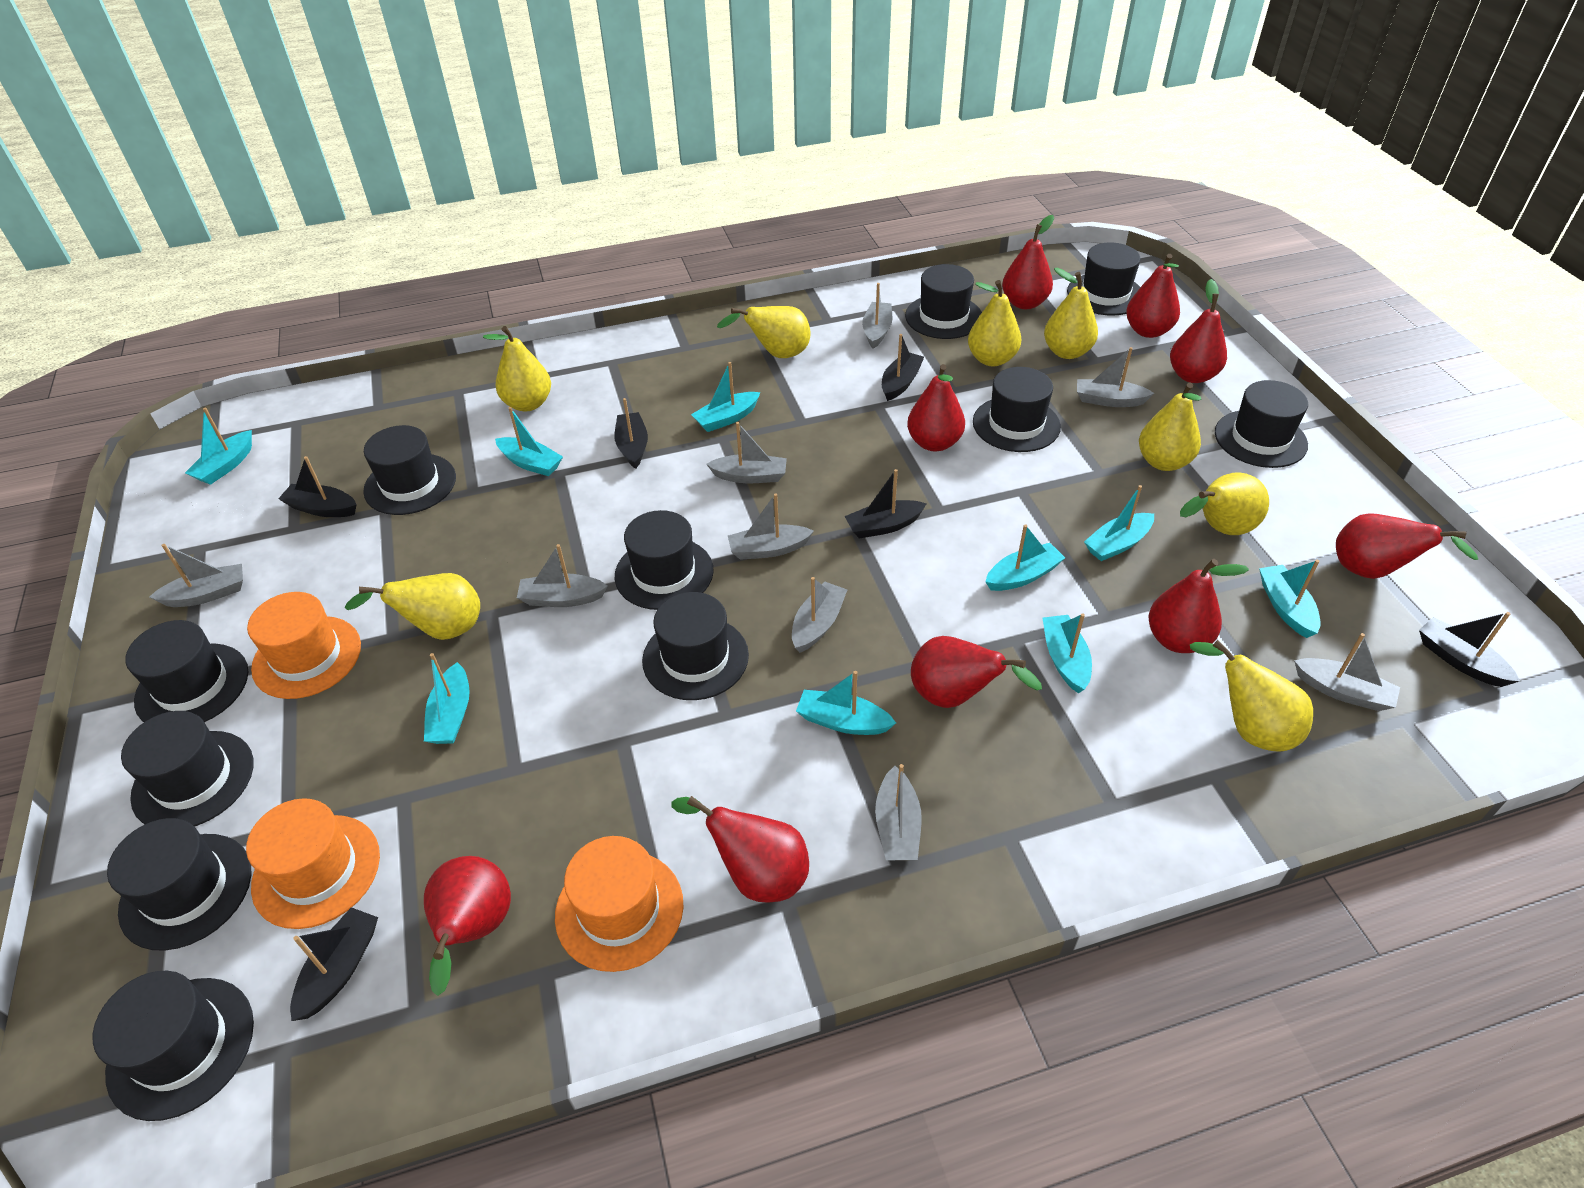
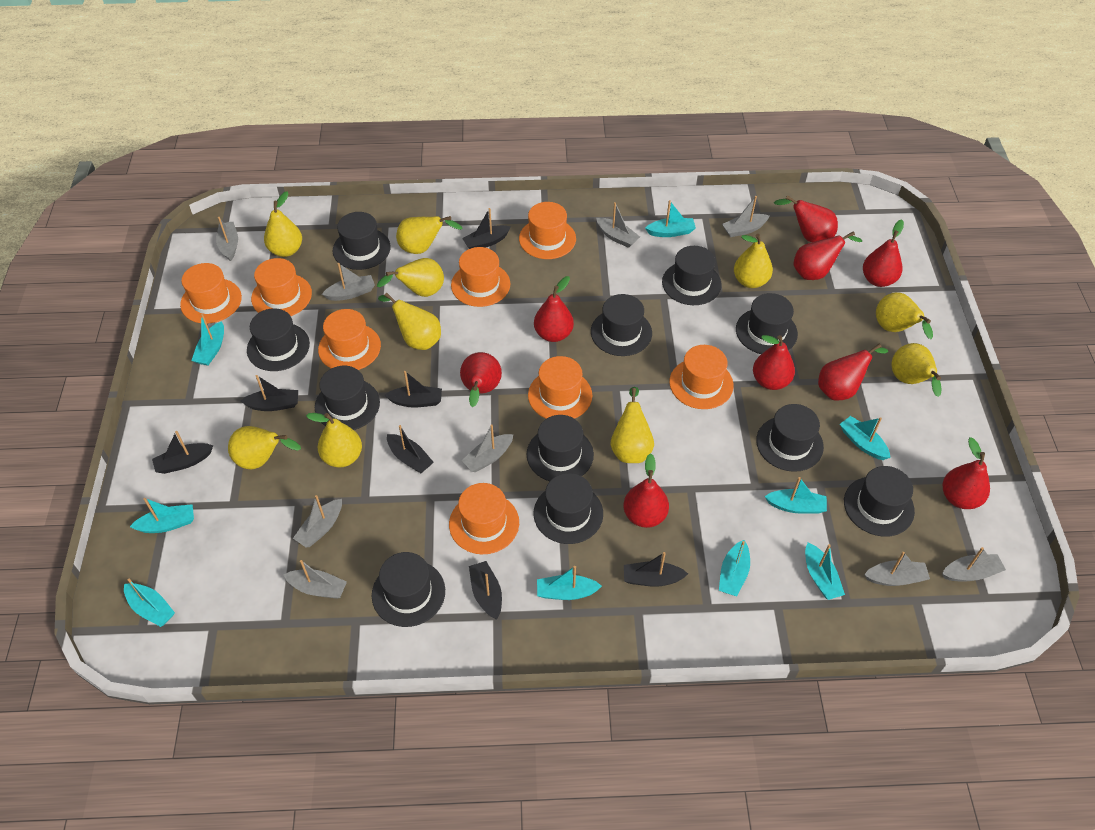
black boat: 6 -> 7
orange hat: 3 -> 8
yellow pear: 8 -> 10

